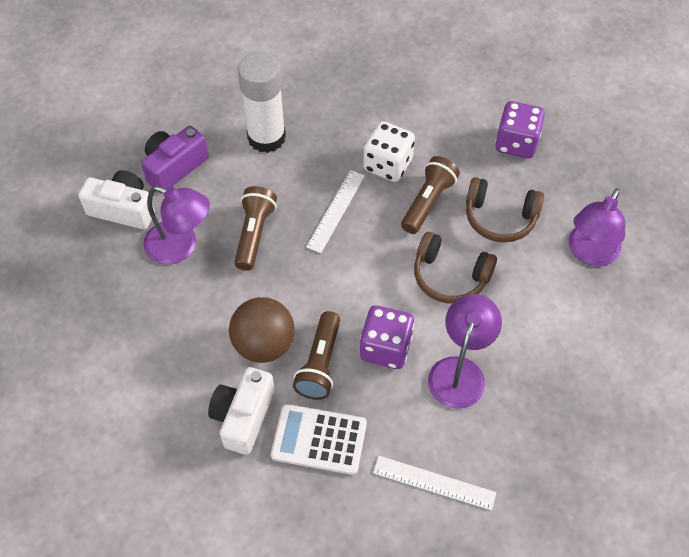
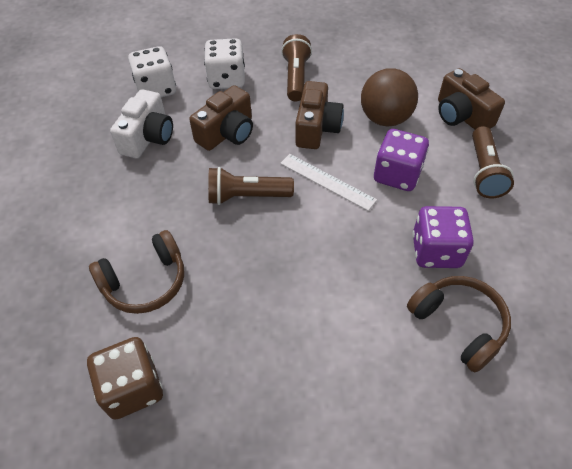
brown camera: 0 -> 3
brown dice: 0 -> 1
purple camera: 1 -> 0
purple lamp: 3 -> 0
white calculator: 1 -> 0
white camera: 2 -> 1
white dice: 1 -> 2
white glue stick: 1 -> 0
white ruler: 2 -> 1

